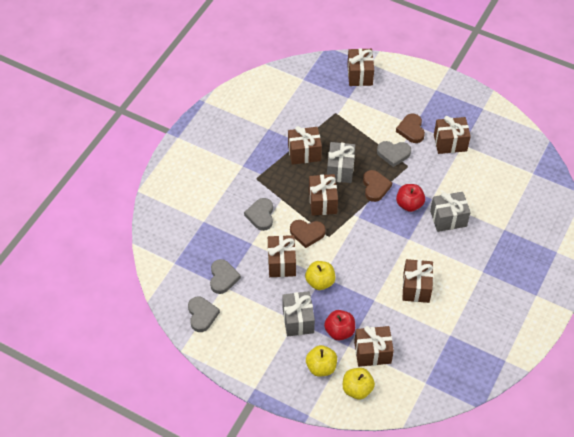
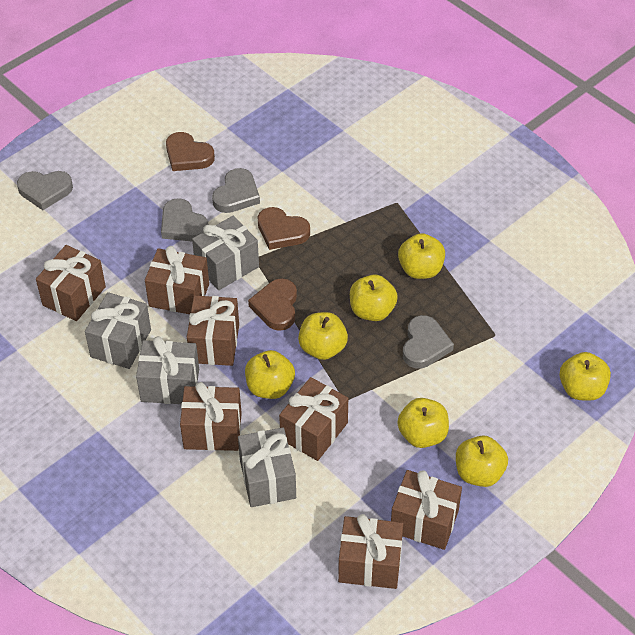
grey gift: 3 -> 4
red apple: 2 -> 0
yellow apple: 3 -> 7

